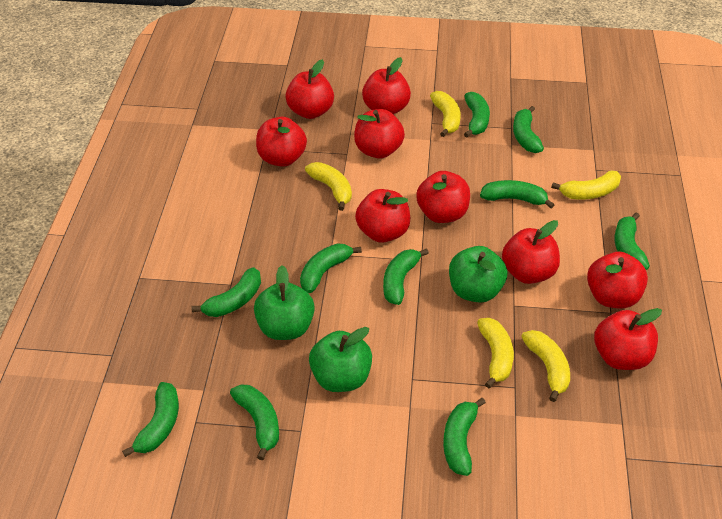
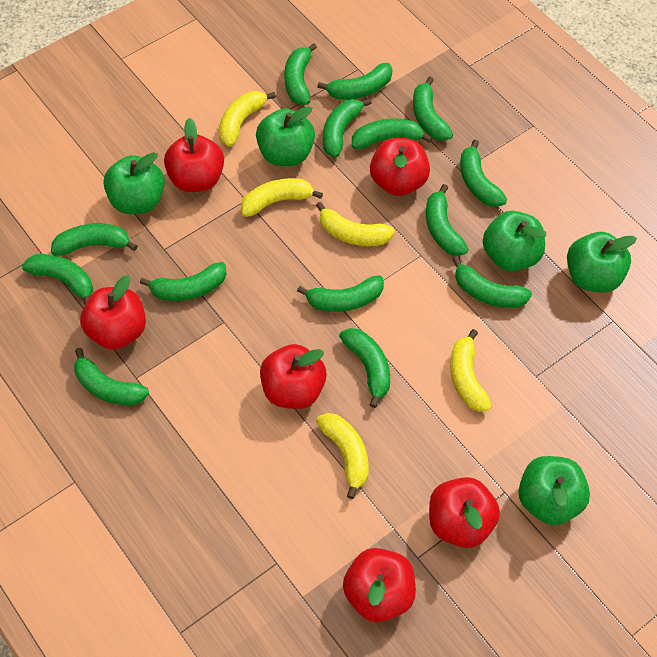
green apple: 3 -> 5
green banana: 10 -> 14
red apple: 9 -> 6

